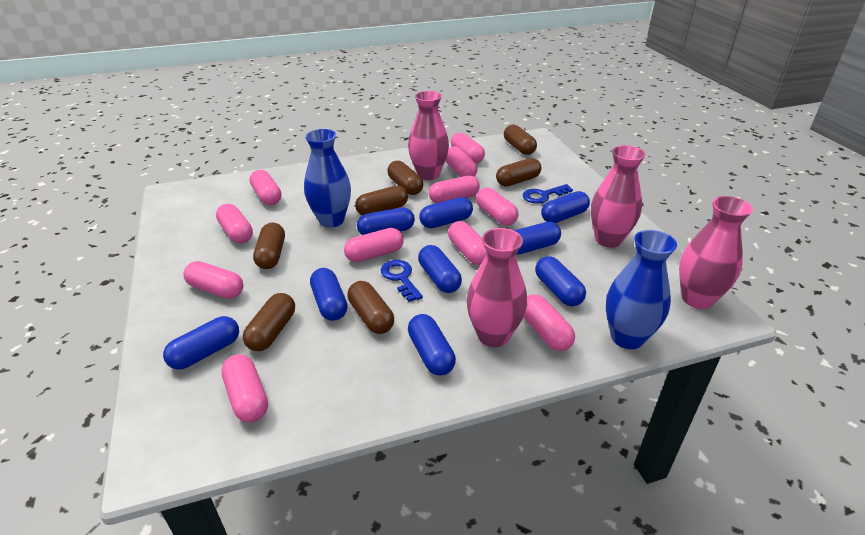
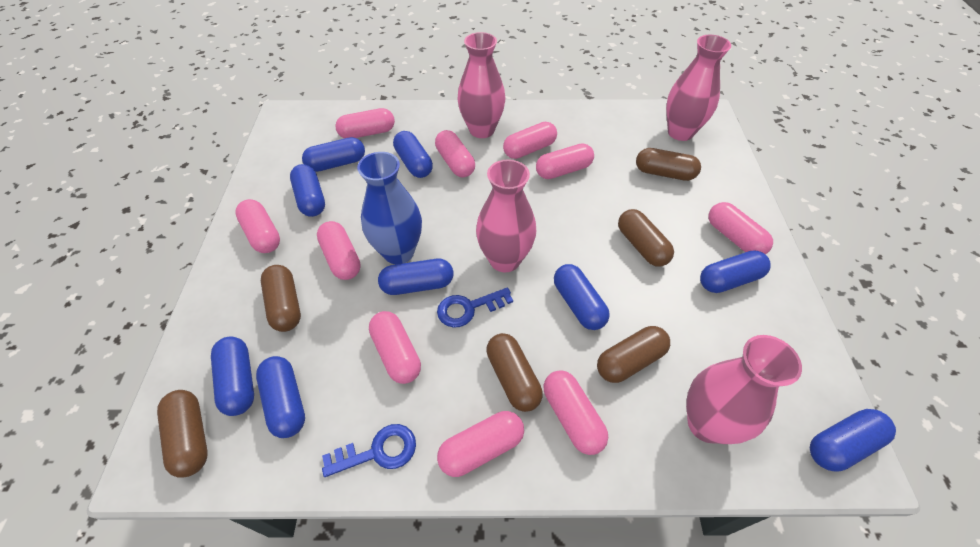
blue vase: 2 -> 1
brown capsule: 7 -> 6
pink capsule: 11 -> 10

